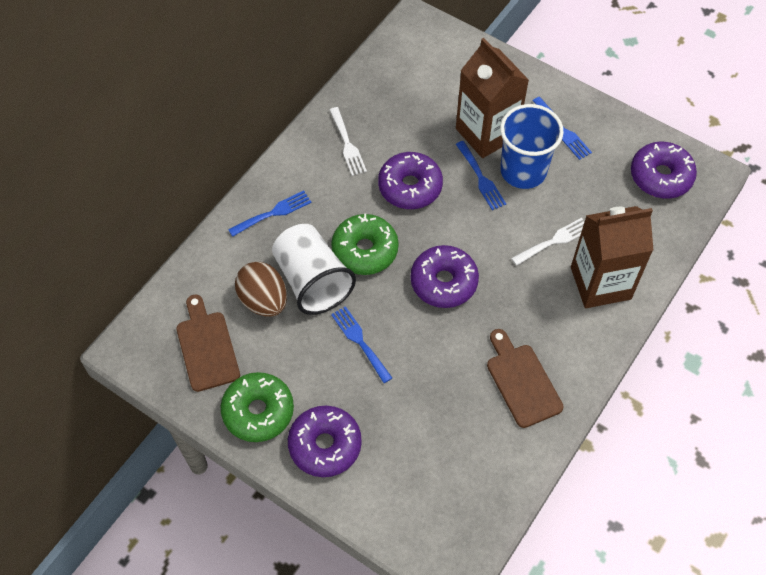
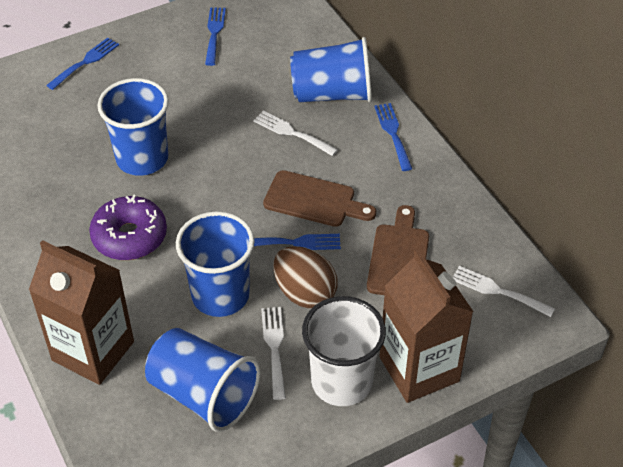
blue cup: 1 -> 4
green donut: 2 -> 0
purple donut: 4 -> 1
white fork: 2 -> 3

